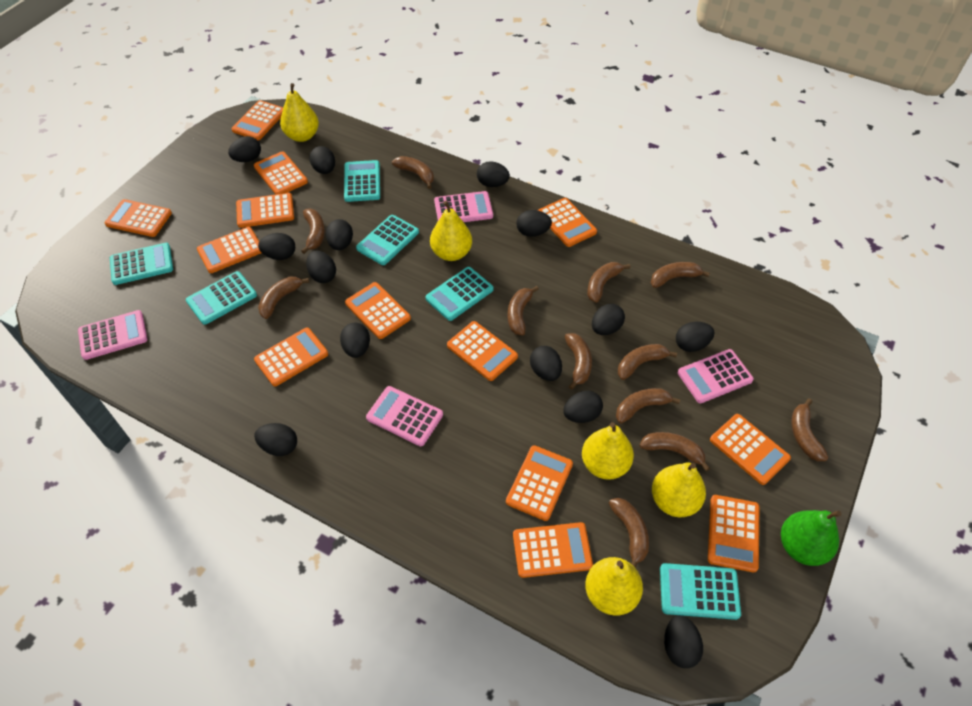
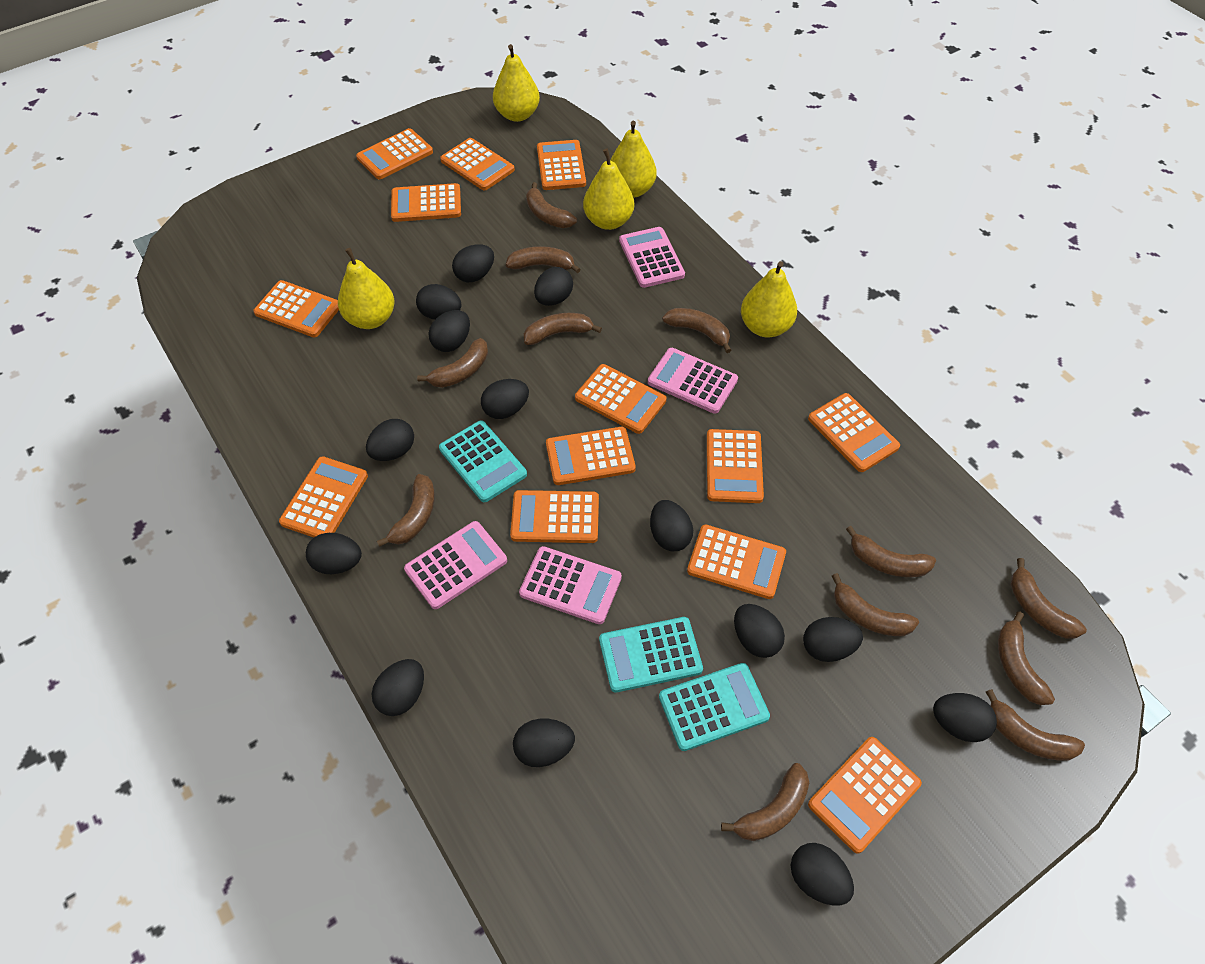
green pear: 1 -> 0
turquoise calculator: 6 -> 3

